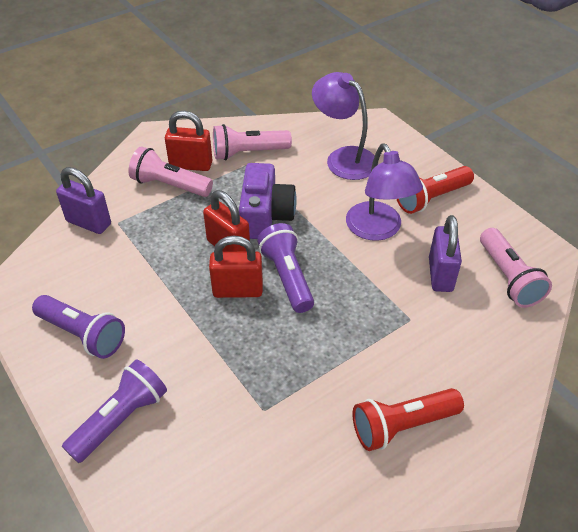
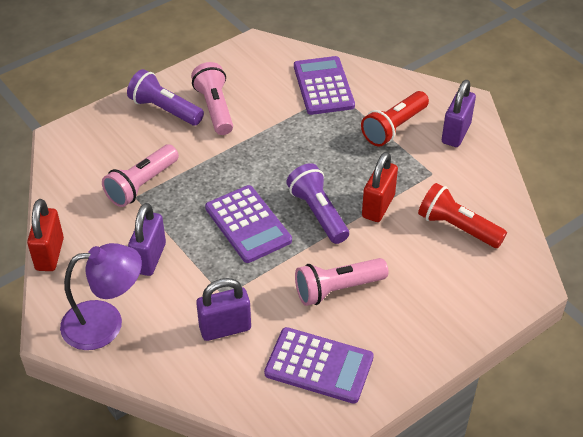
purple calculator: 0 -> 3
purple camera: 1 -> 0
purple flashlight: 3 -> 2
purple lamp: 2 -> 1
purple padlock: 2 -> 3
red padlock: 3 -> 2

